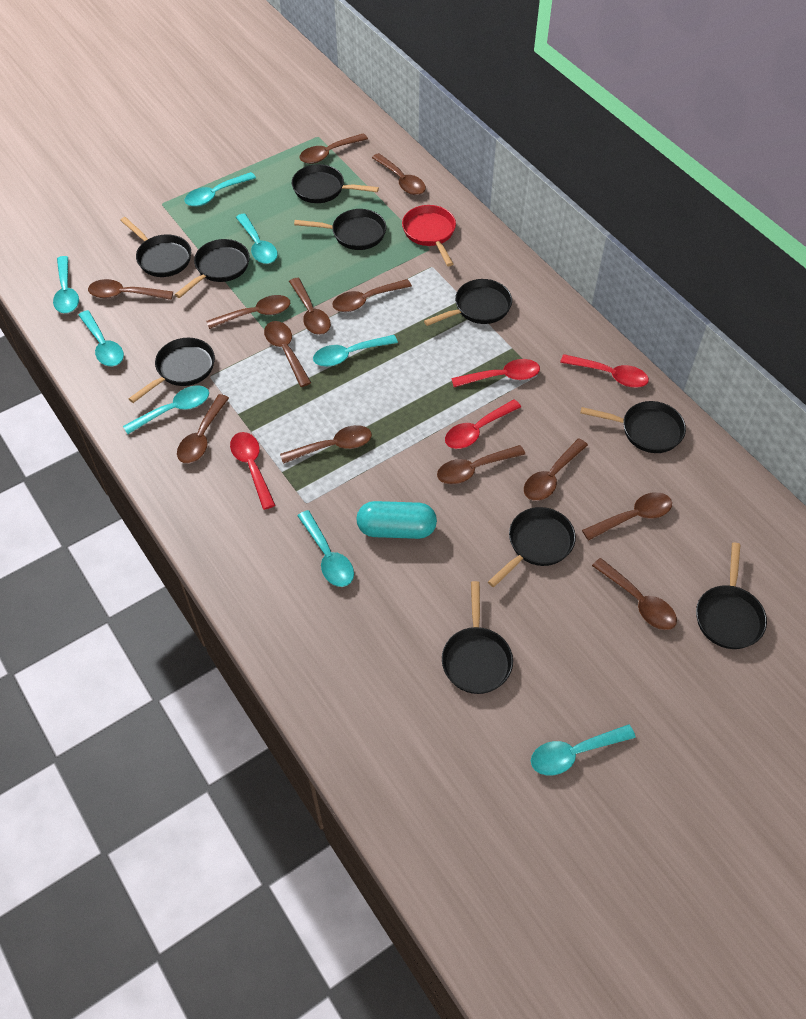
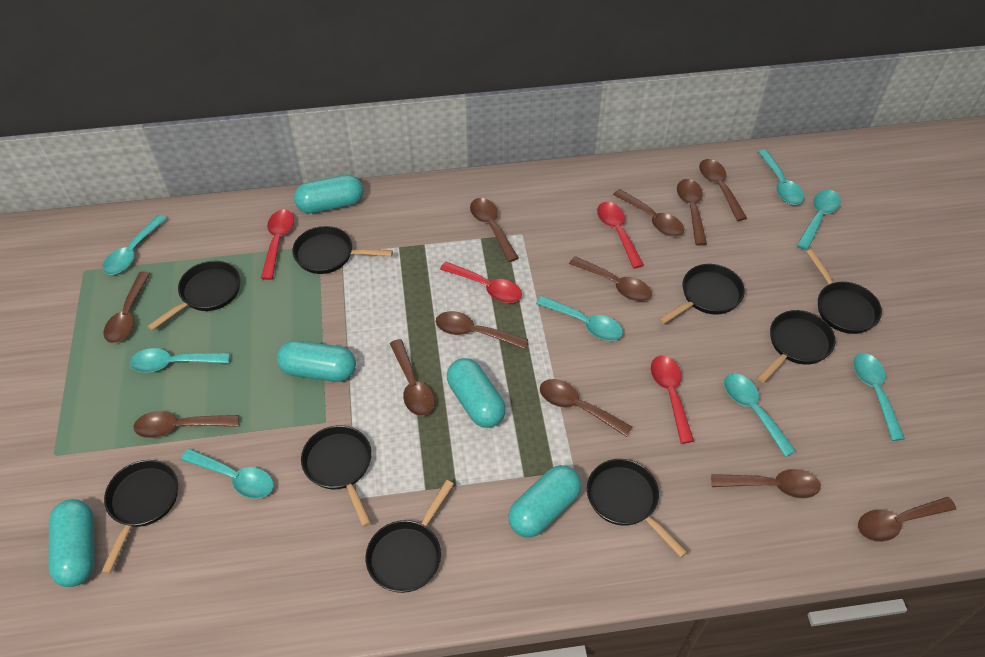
black pan: 10 -> 9
brown spoon: 13 -> 12
red pan: 1 -> 0
turquoise capsule: 1 -> 5

